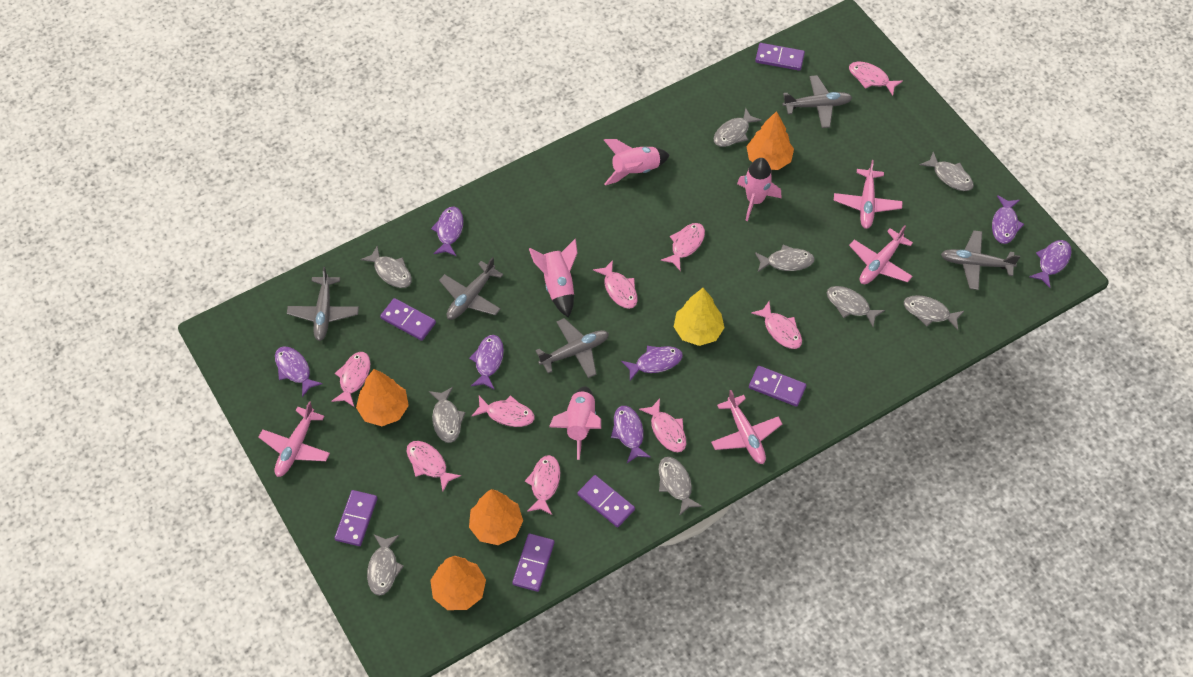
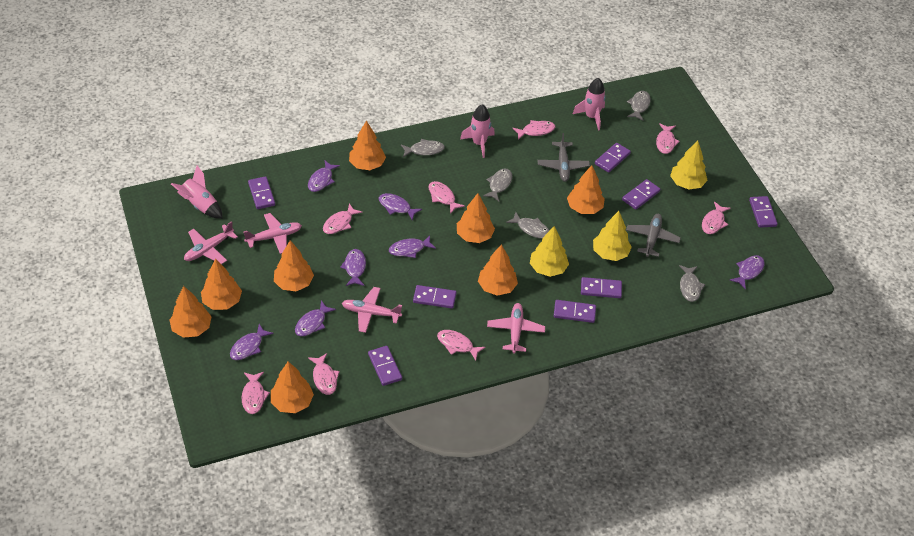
grey fish: 9 -> 5
grey plane: 5 -> 2
orange tree: 4 -> 8
pink fish: 9 -> 8
pink rocket: 4 -> 3
purple domino: 6 -> 8
yellow tree: 1 -> 3

